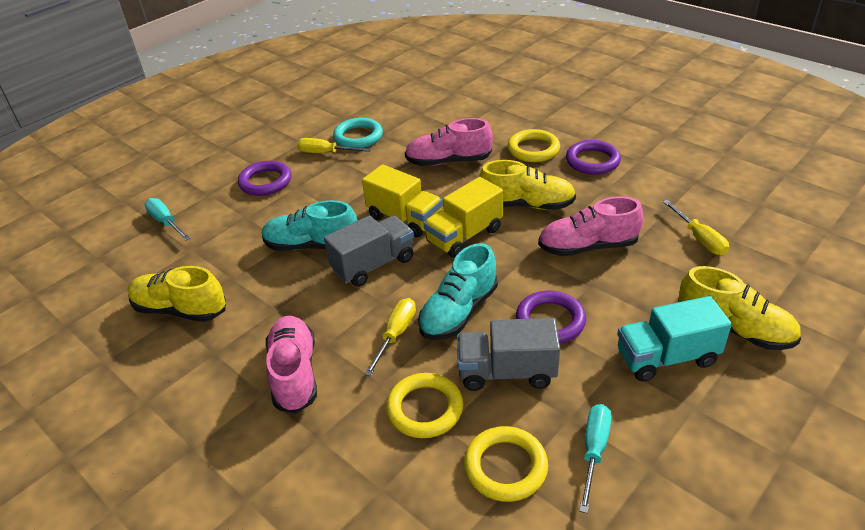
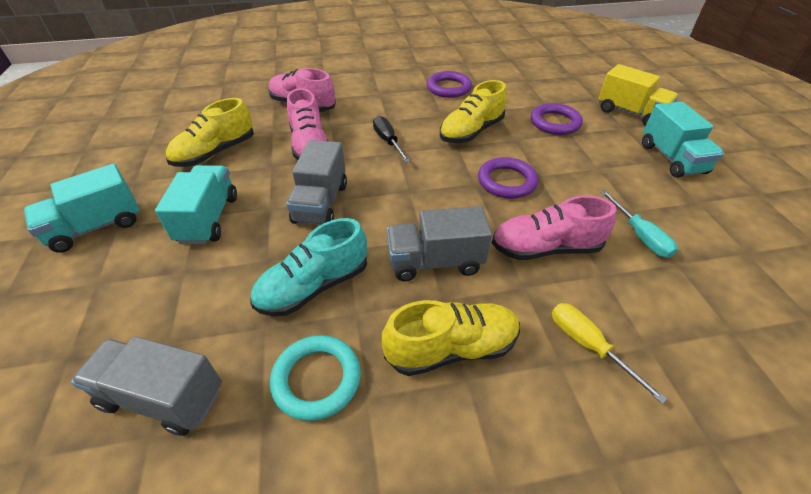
black screwdriver: 0 -> 1
grey truck: 2 -> 3
turquoise screwdriver: 2 -> 1
turquoise shoe: 2 -> 1
turquoise truck: 1 -> 3
yellow ring: 3 -> 0
yellow screwdriver: 3 -> 1
yellow truck: 2 -> 1

